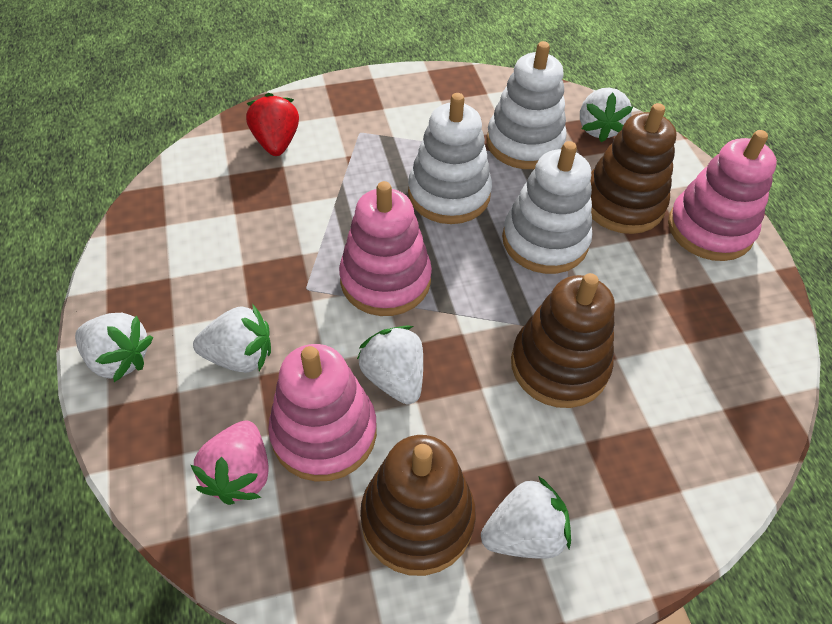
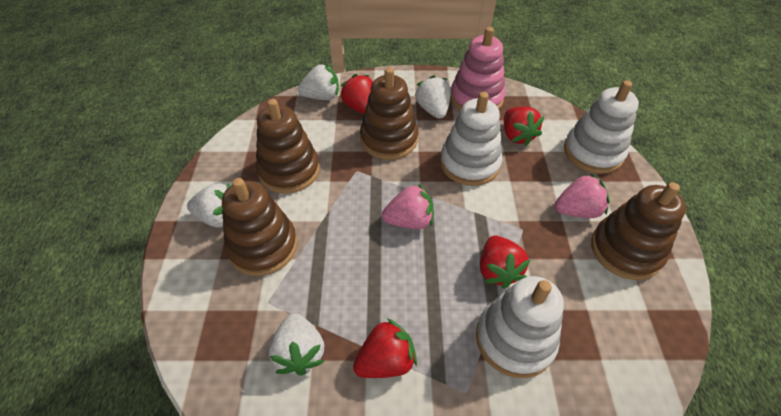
brown stacking toy: 3 -> 4
pink stacking toy: 3 -> 1
pink strawberry: 1 -> 2
red strawberry: 1 -> 4
white strawberry: 5 -> 4

